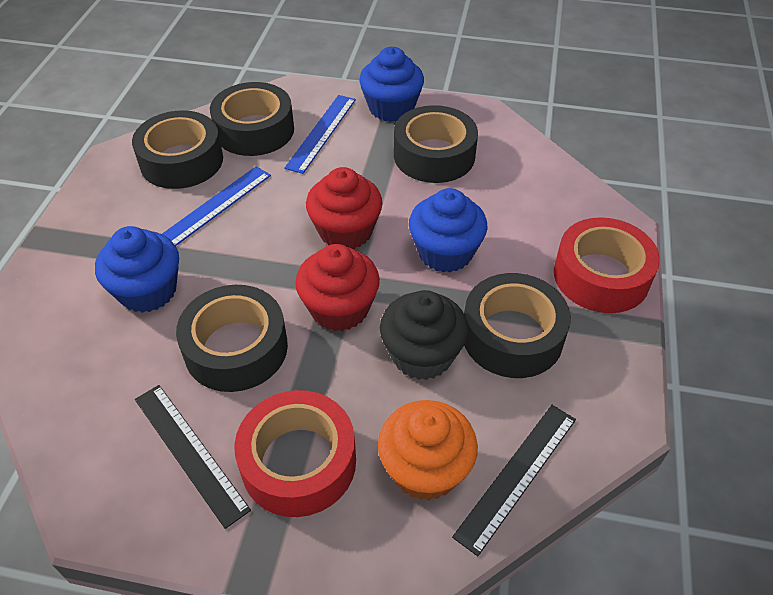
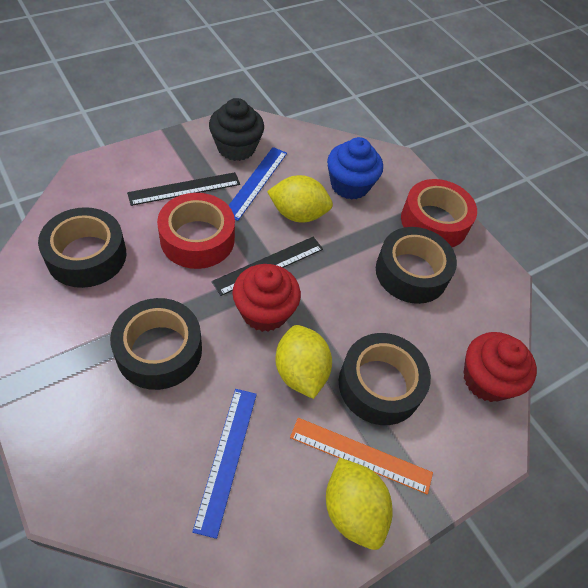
black tape: 5 -> 4
blue cupcake: 3 -> 1
orange cupcake: 1 -> 0
orange ruler: 0 -> 1
yellow lemon: 0 -> 3

